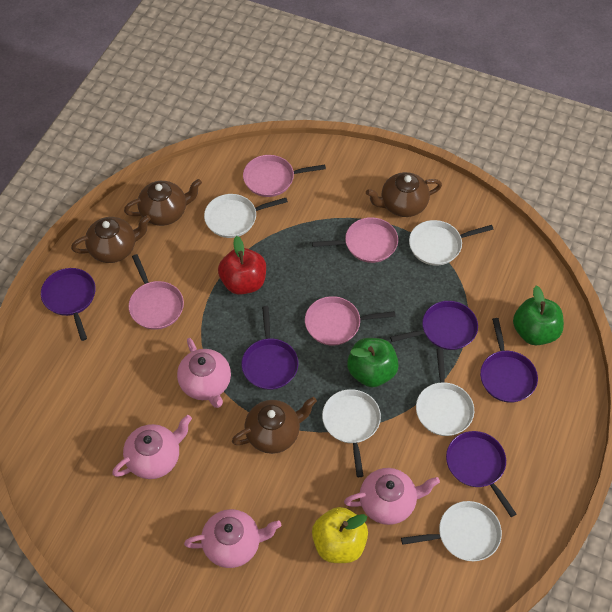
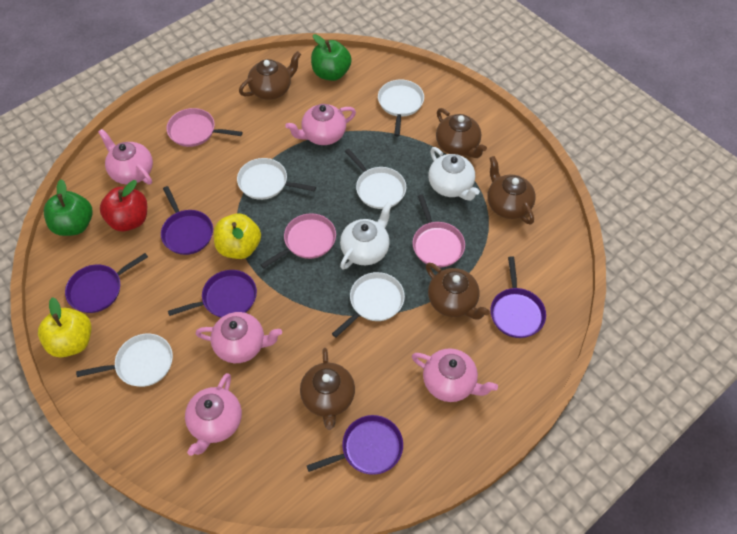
brown teapot: 4 -> 5
pink pan: 4 -> 3
pink teapot: 4 -> 5
white teapot: 0 -> 2
yellow apple: 1 -> 2

